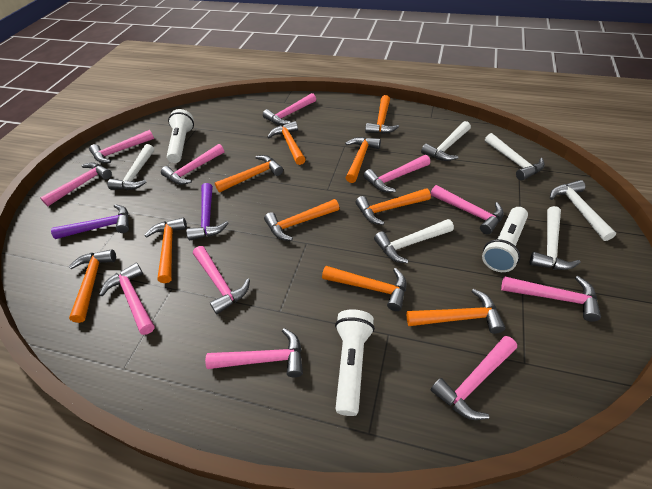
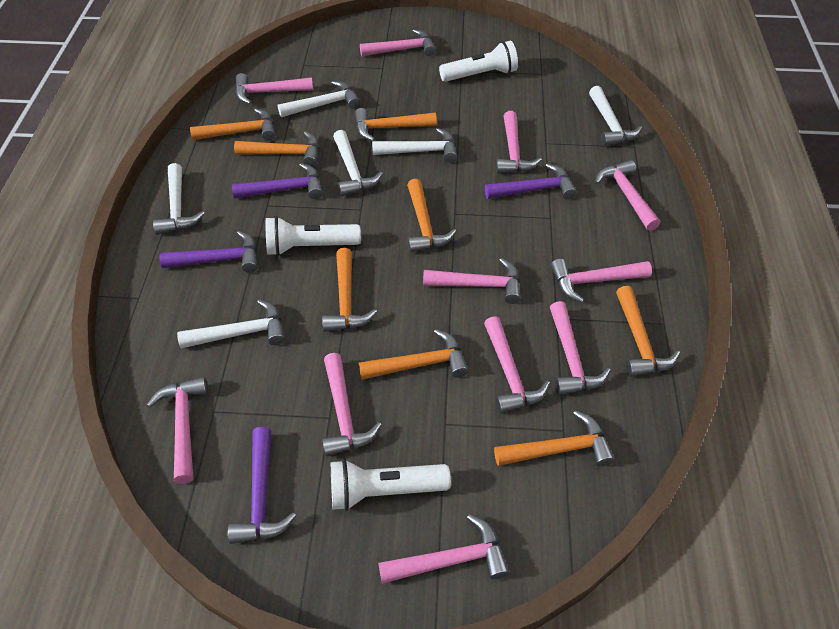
orange hammer: 10 -> 8
purple hammer: 2 -> 4

